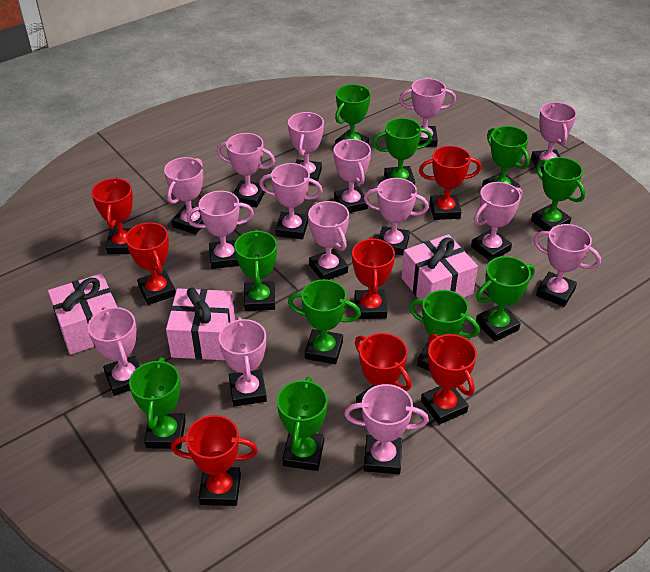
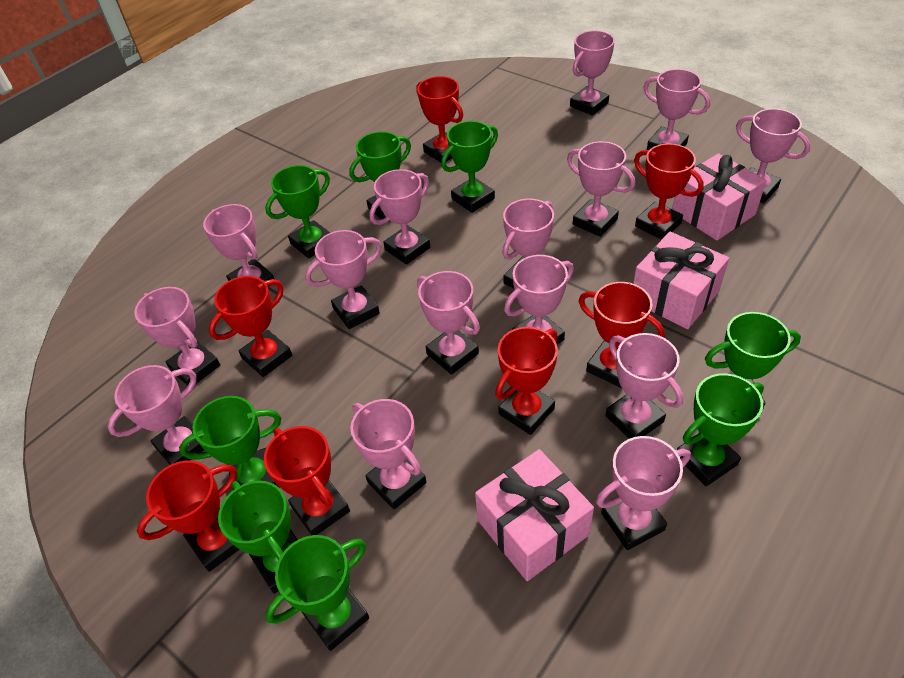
green trophy: 10 -> 8

